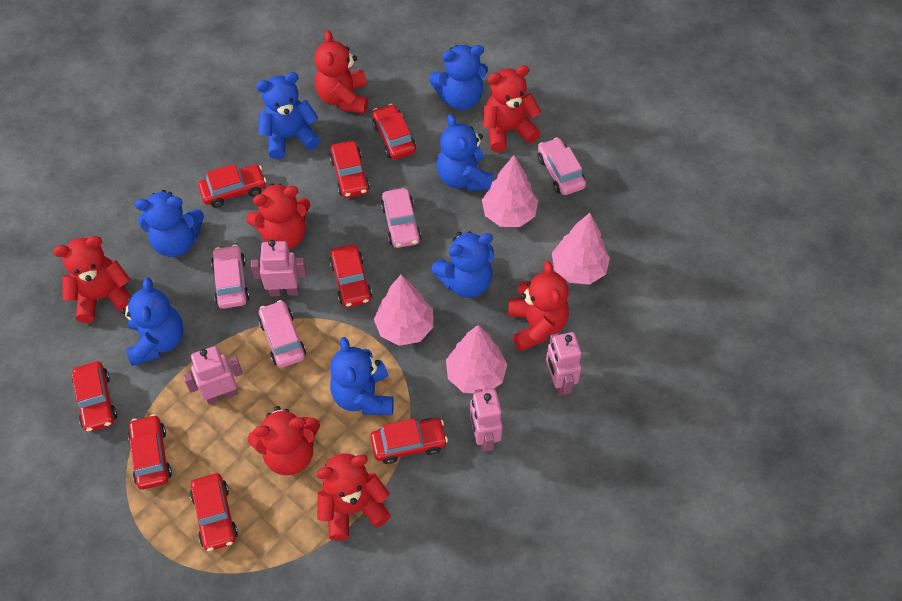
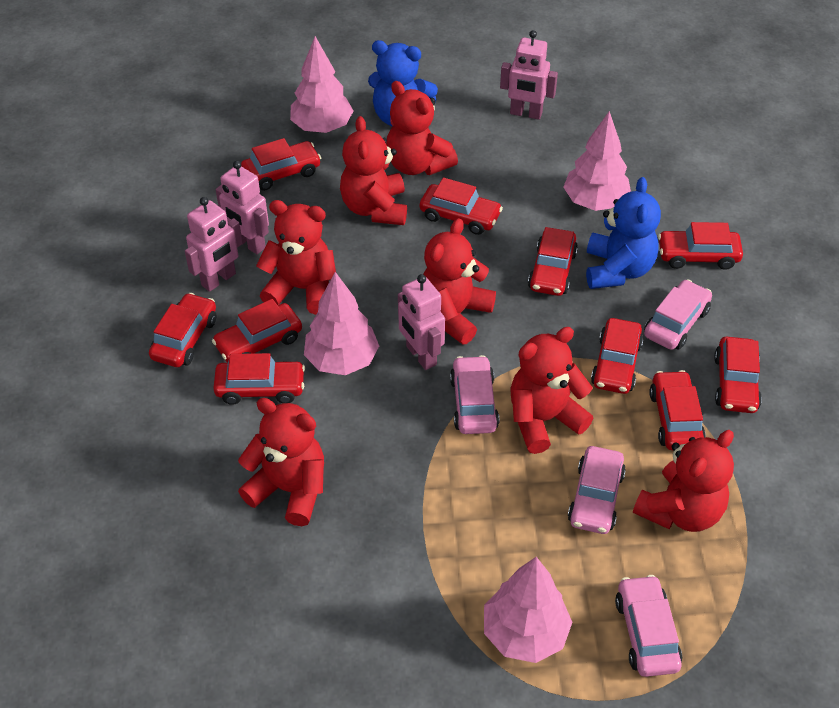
blue teddy bear: 7 -> 2
red car: 8 -> 10

